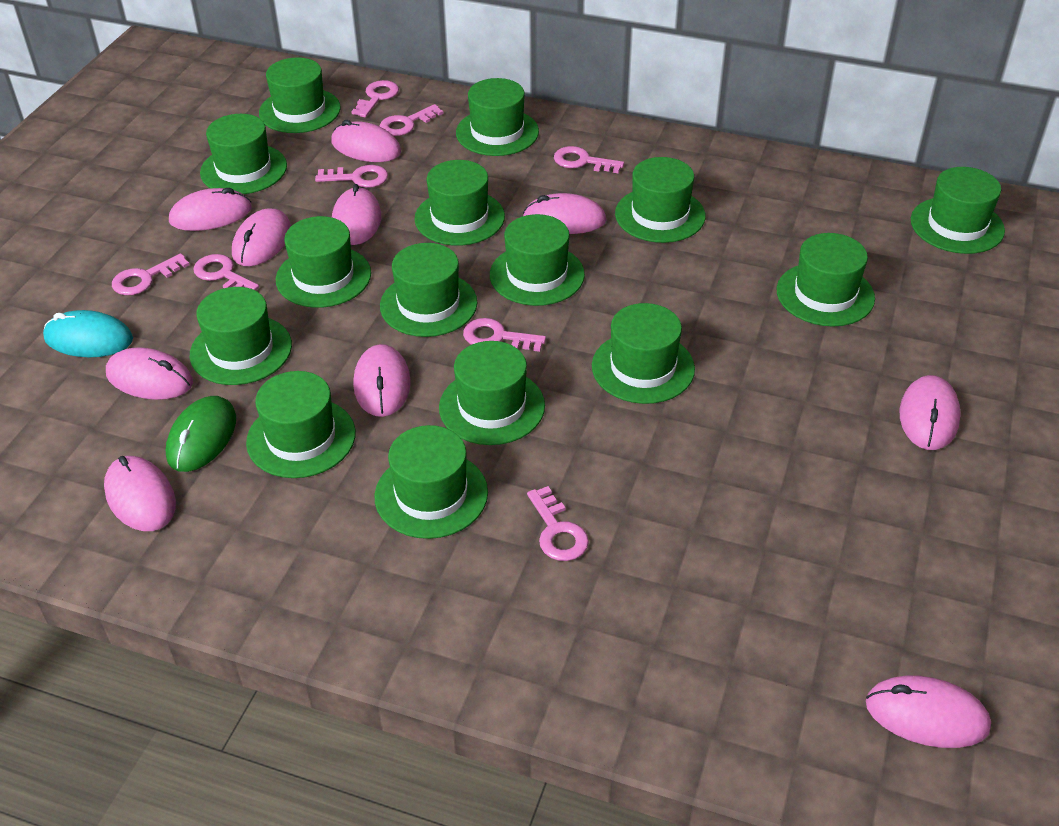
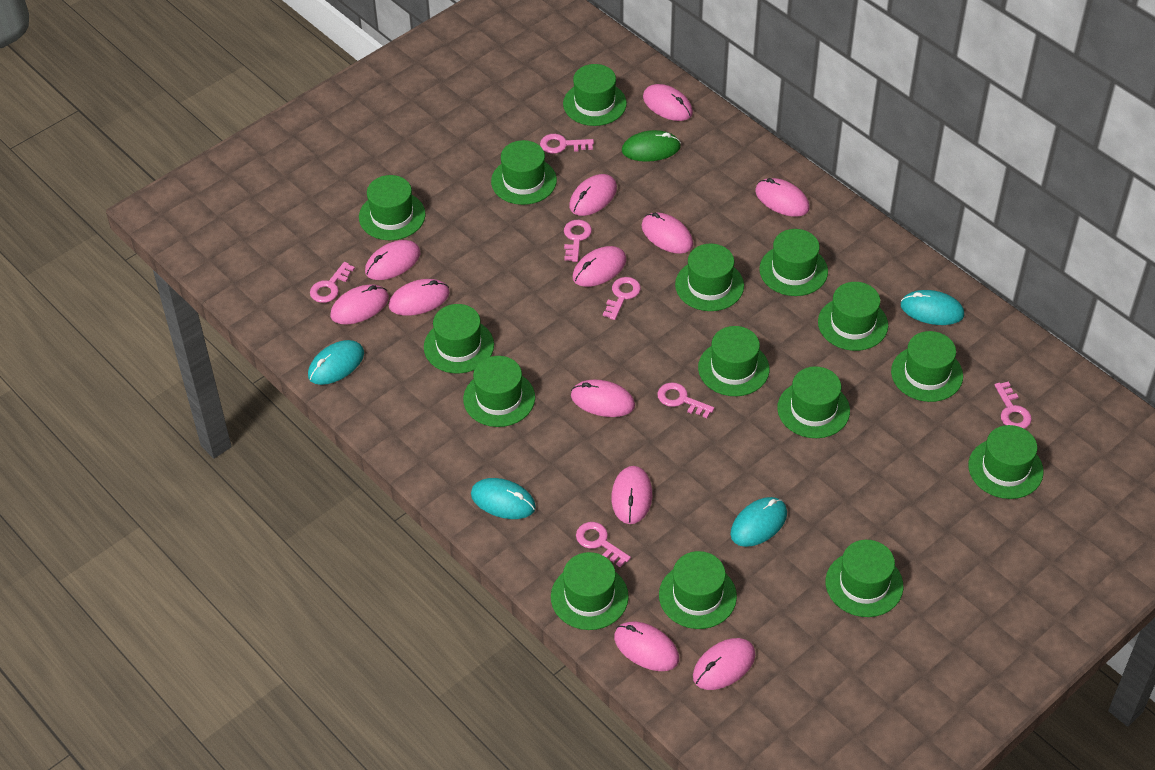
pink key: 8 -> 7
pink mouse: 10 -> 12
turquoise mouse: 1 -> 4

